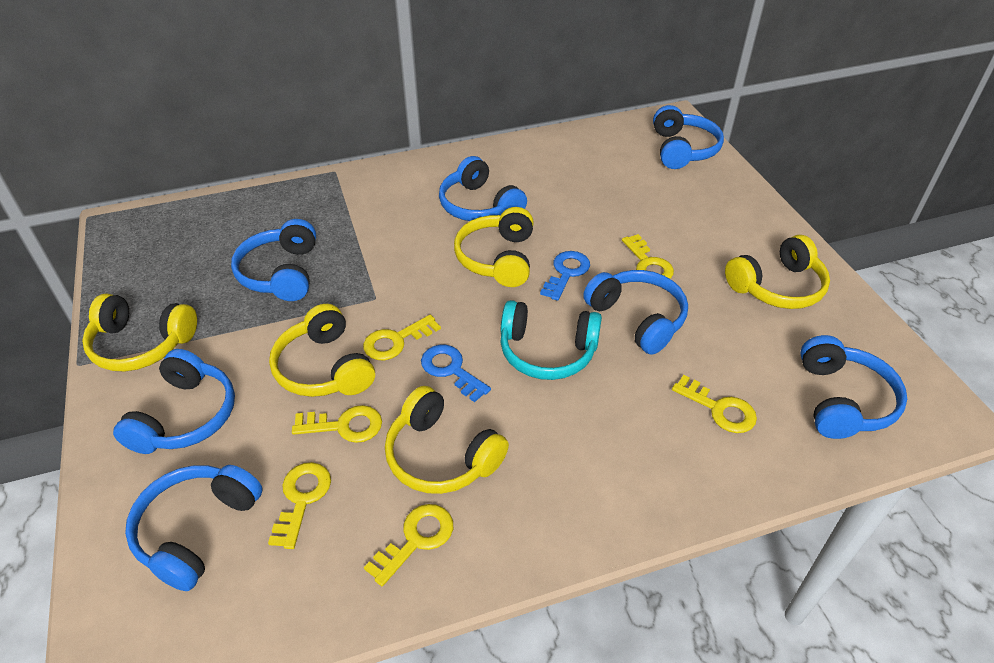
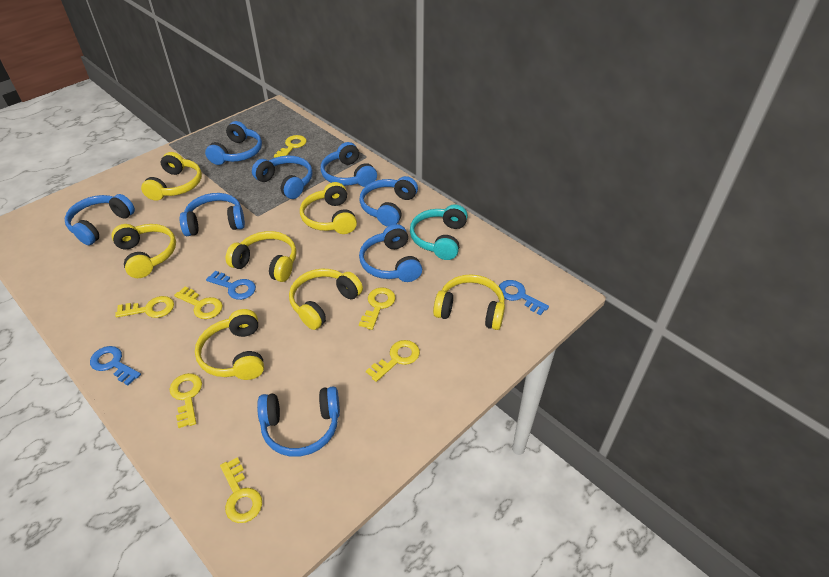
blue headphones: 7 -> 8
blue key: 2 -> 3
yellow headphones: 5 -> 7
yellow key: 6 -> 7

